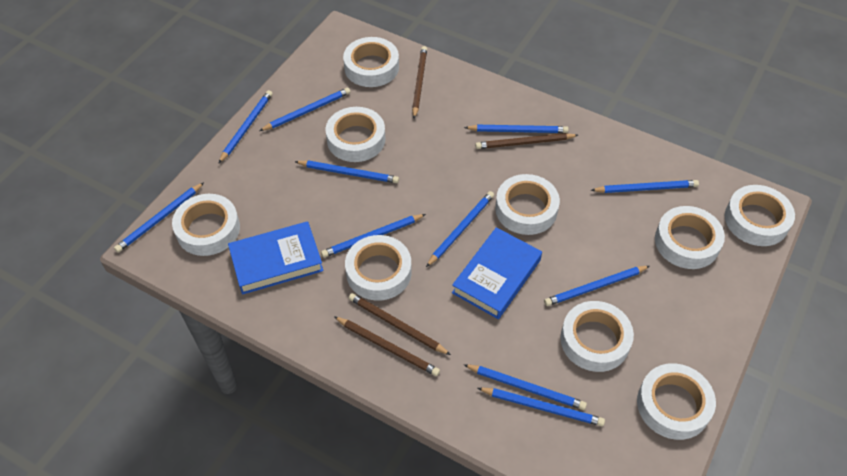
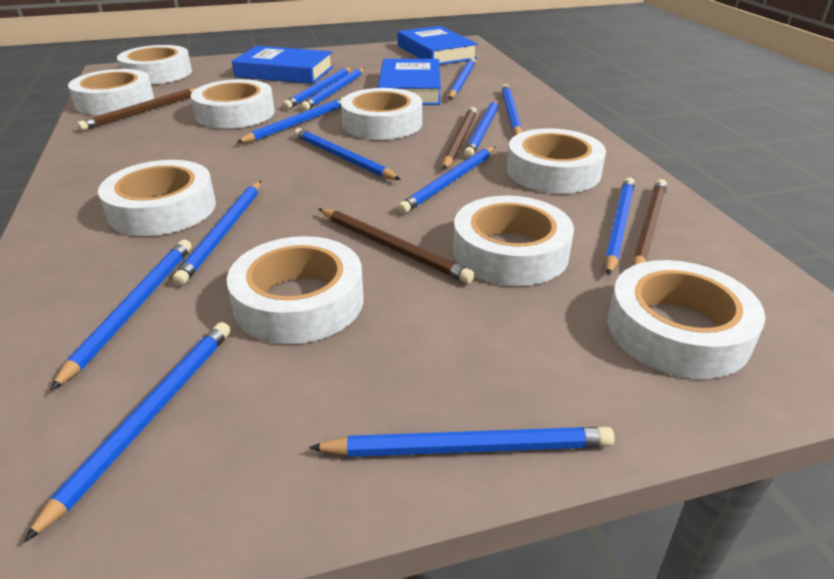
blue book: 2 -> 3
blue pencil: 11 -> 13

